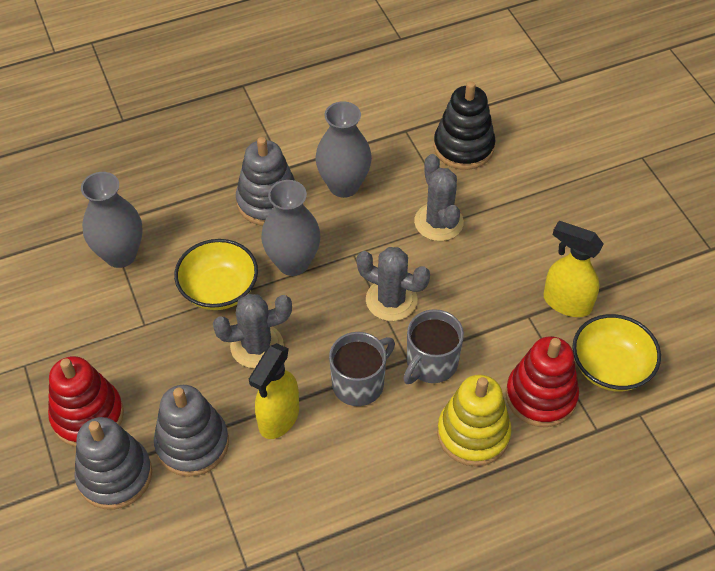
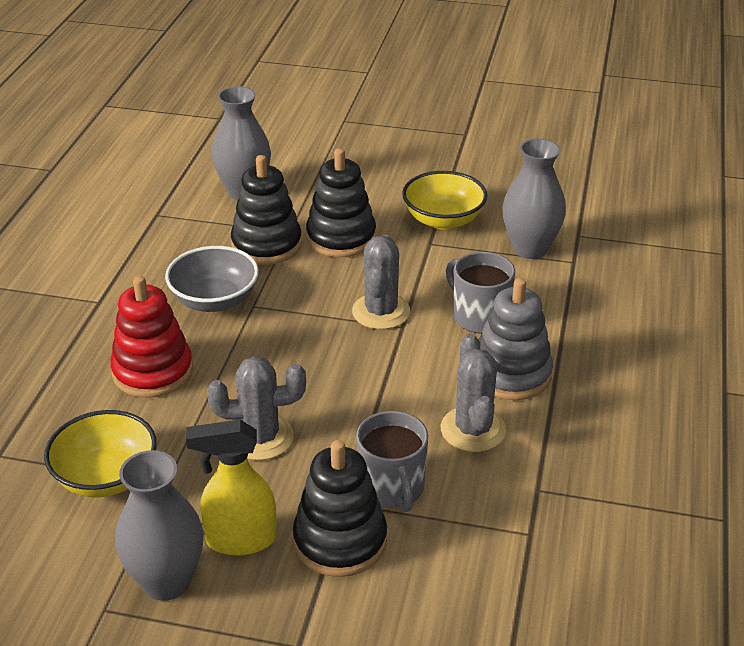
black stacking toy: 1 -> 3
grey bowl: 0 -> 1
grey stacking toy: 3 -> 1
red stacking toy: 2 -> 1
yellow spray bottle: 2 -> 1
yellow stacking toy: 1 -> 0

